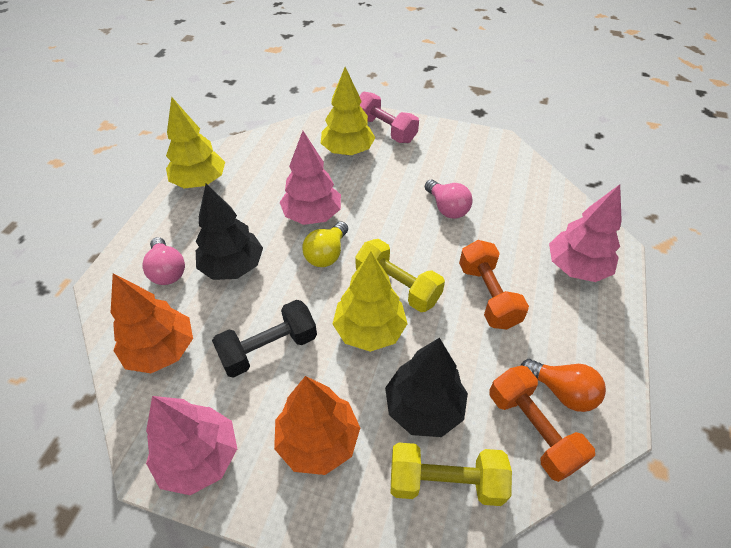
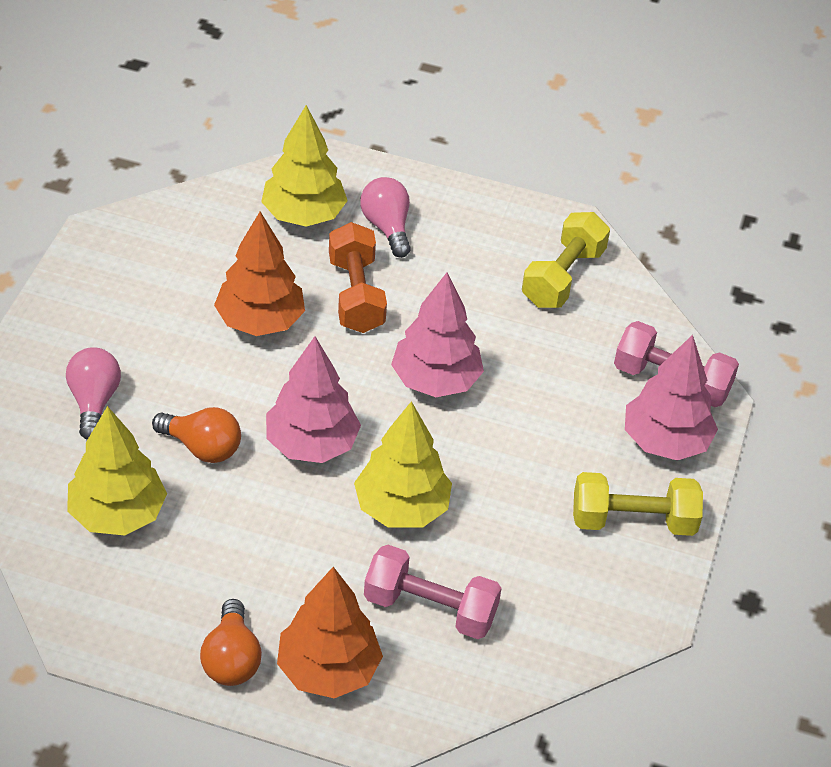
black dumbbell: 1 -> 0
black tree: 2 -> 0
orange dumbbell: 2 -> 1
orange light bulb: 1 -> 2
pink dumbbell: 1 -> 2
yellow light bulb: 1 -> 0

